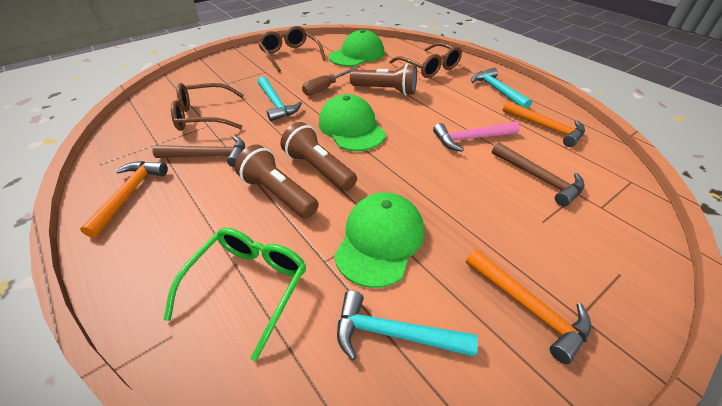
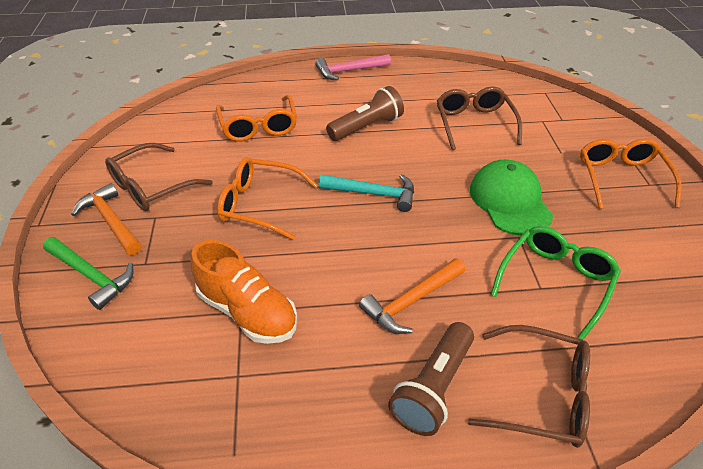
brown flashlight: 3 -> 2
brown hammer: 2 -> 0
brown screwdriver: 1 -> 0
green cap: 3 -> 1
green hammer: 0 -> 1
orange glasses: 0 -> 3
orange hammer: 3 -> 2
orange shoe: 0 -> 1
turquoise hammer: 3 -> 1

